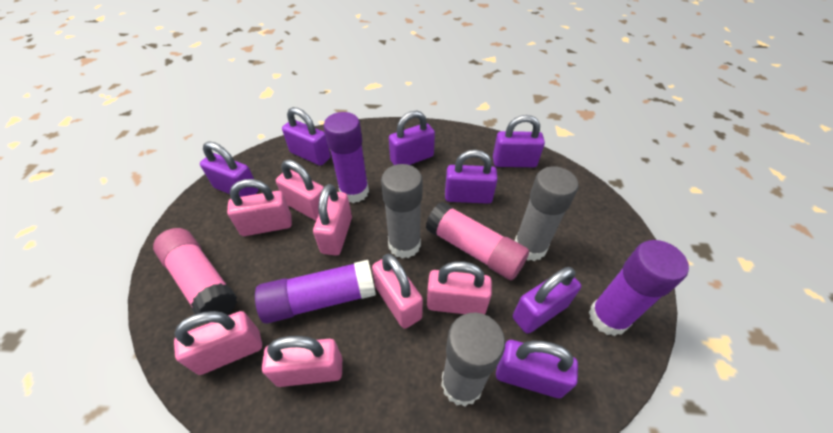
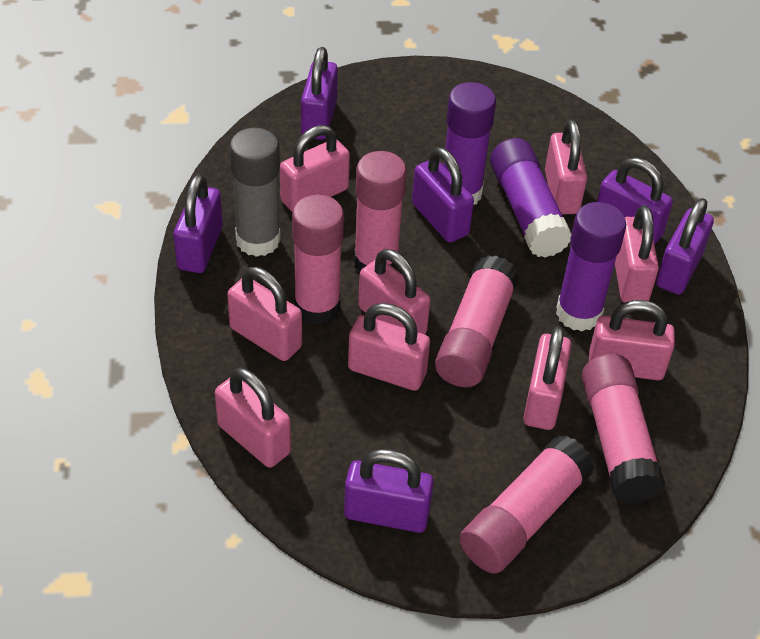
grey glue stick: 3 -> 1
pink glue stick: 2 -> 5
pink padlock: 7 -> 9
purple padlock: 7 -> 6

